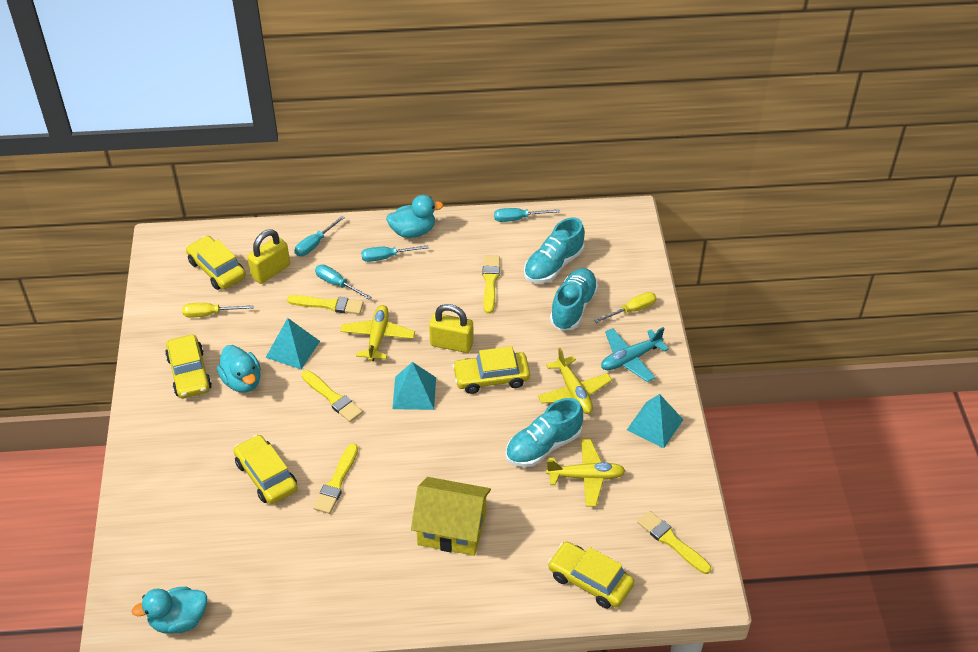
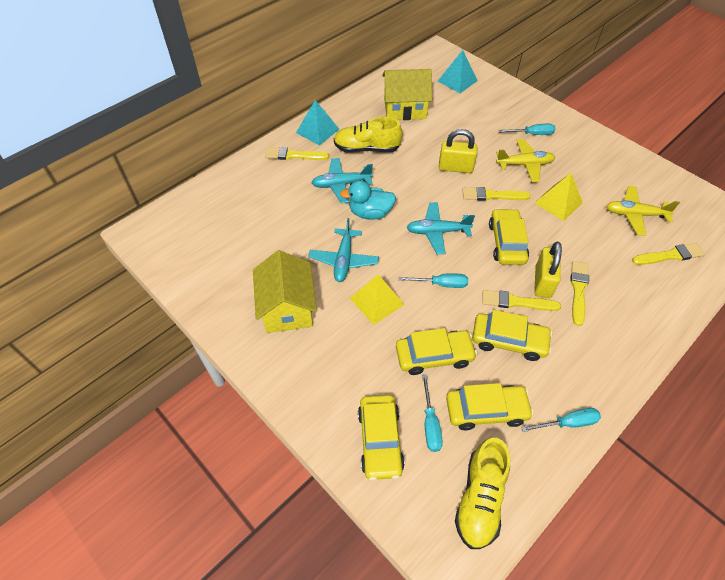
turquoise duck: 3 -> 1
turquoise plane: 1 -> 3
turquoise pyramid: 3 -> 2
turquoise shoe: 3 -> 0
yellow house: 1 -> 2
yellow plane: 3 -> 2
yellow pyramid: 0 -> 2
yellow screwdriver: 2 -> 0
yellow shoe: 0 -> 2

